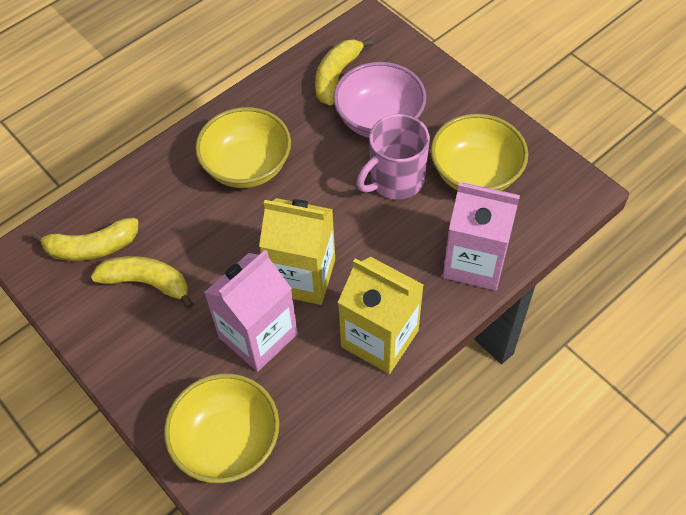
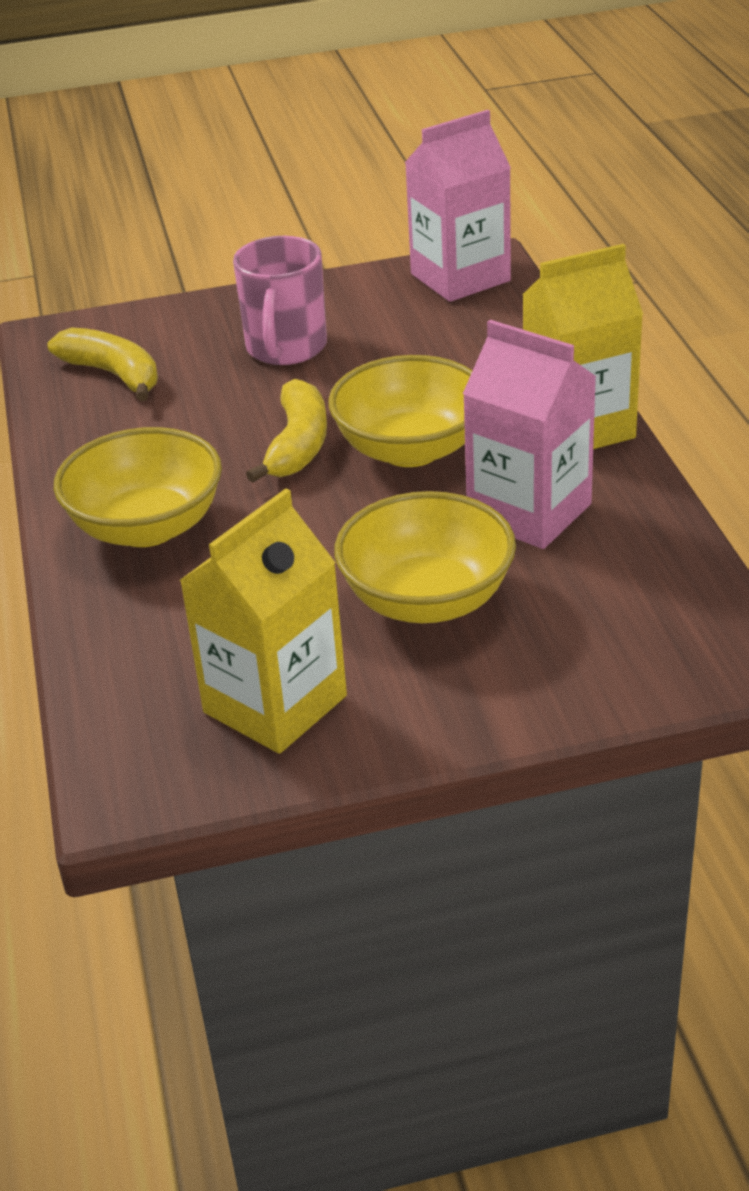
pink bowl: 1 -> 0
yellow banana: 3 -> 2

